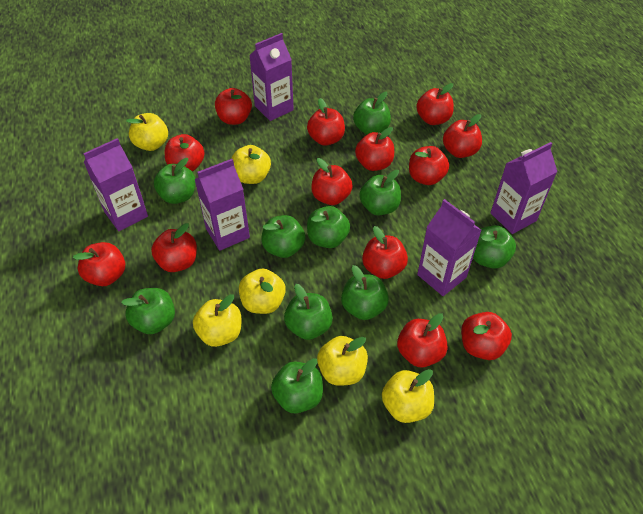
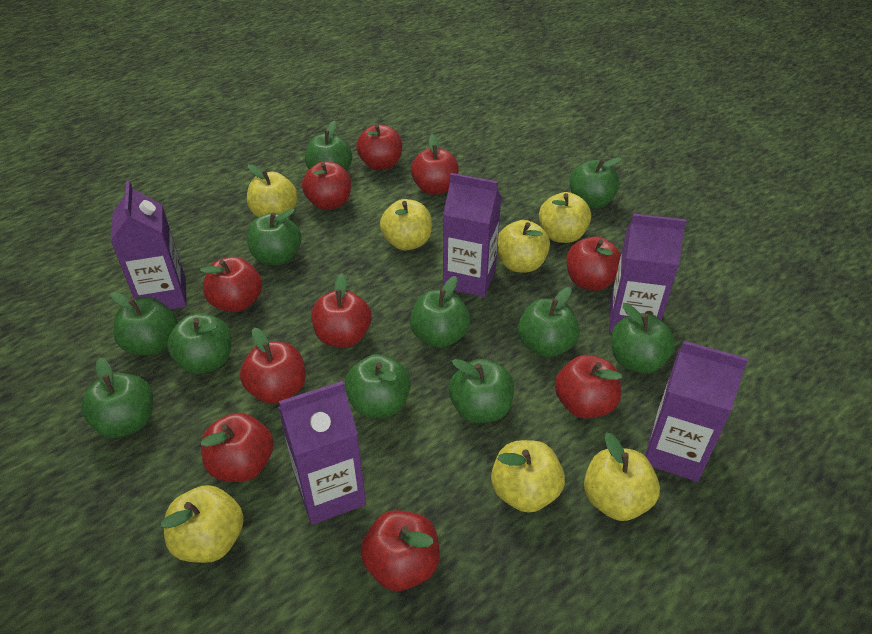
green apple: 10 -> 11
red apple: 13 -> 10
yellow apple: 6 -> 7

